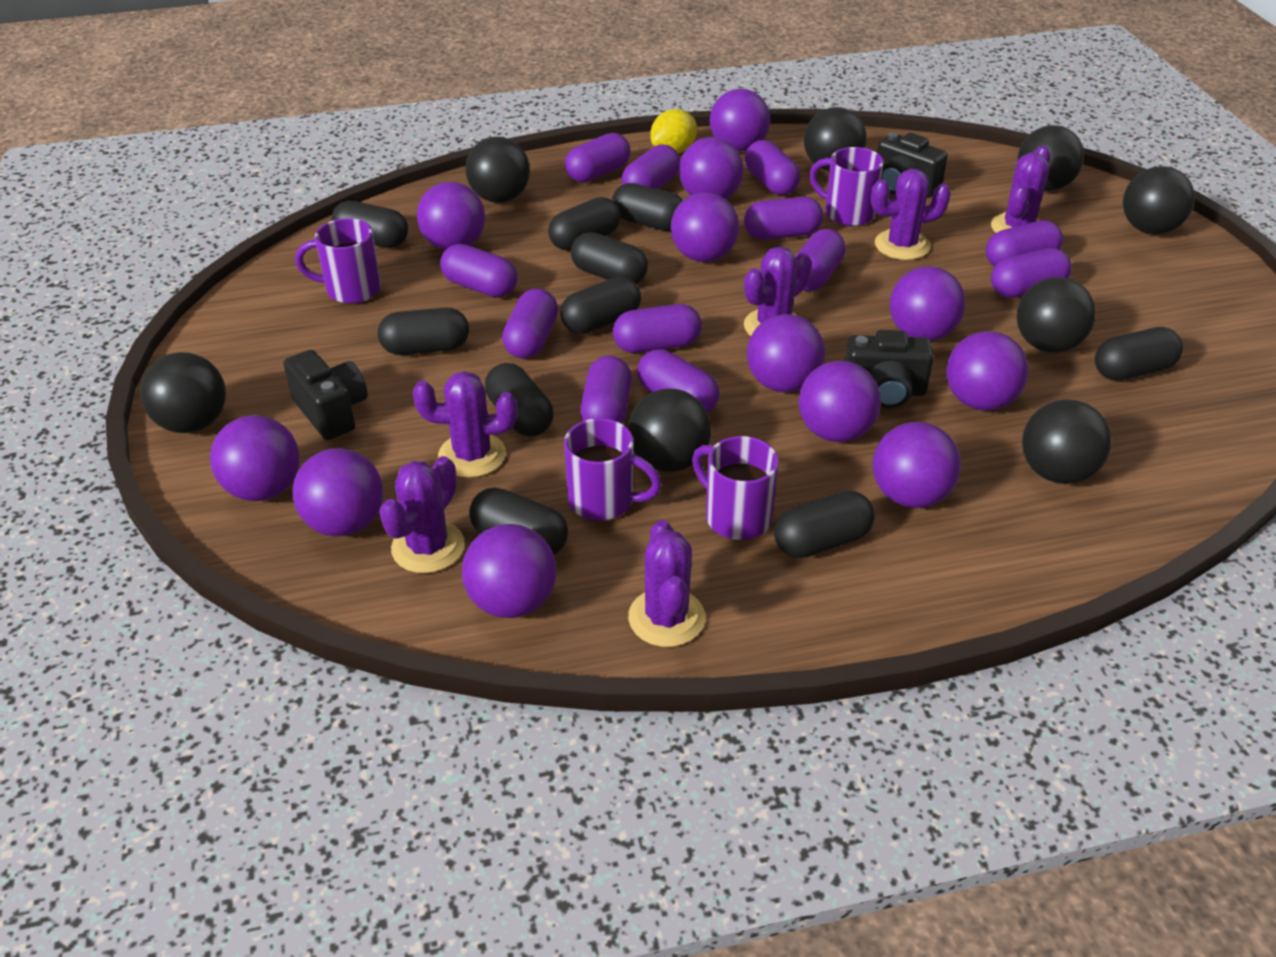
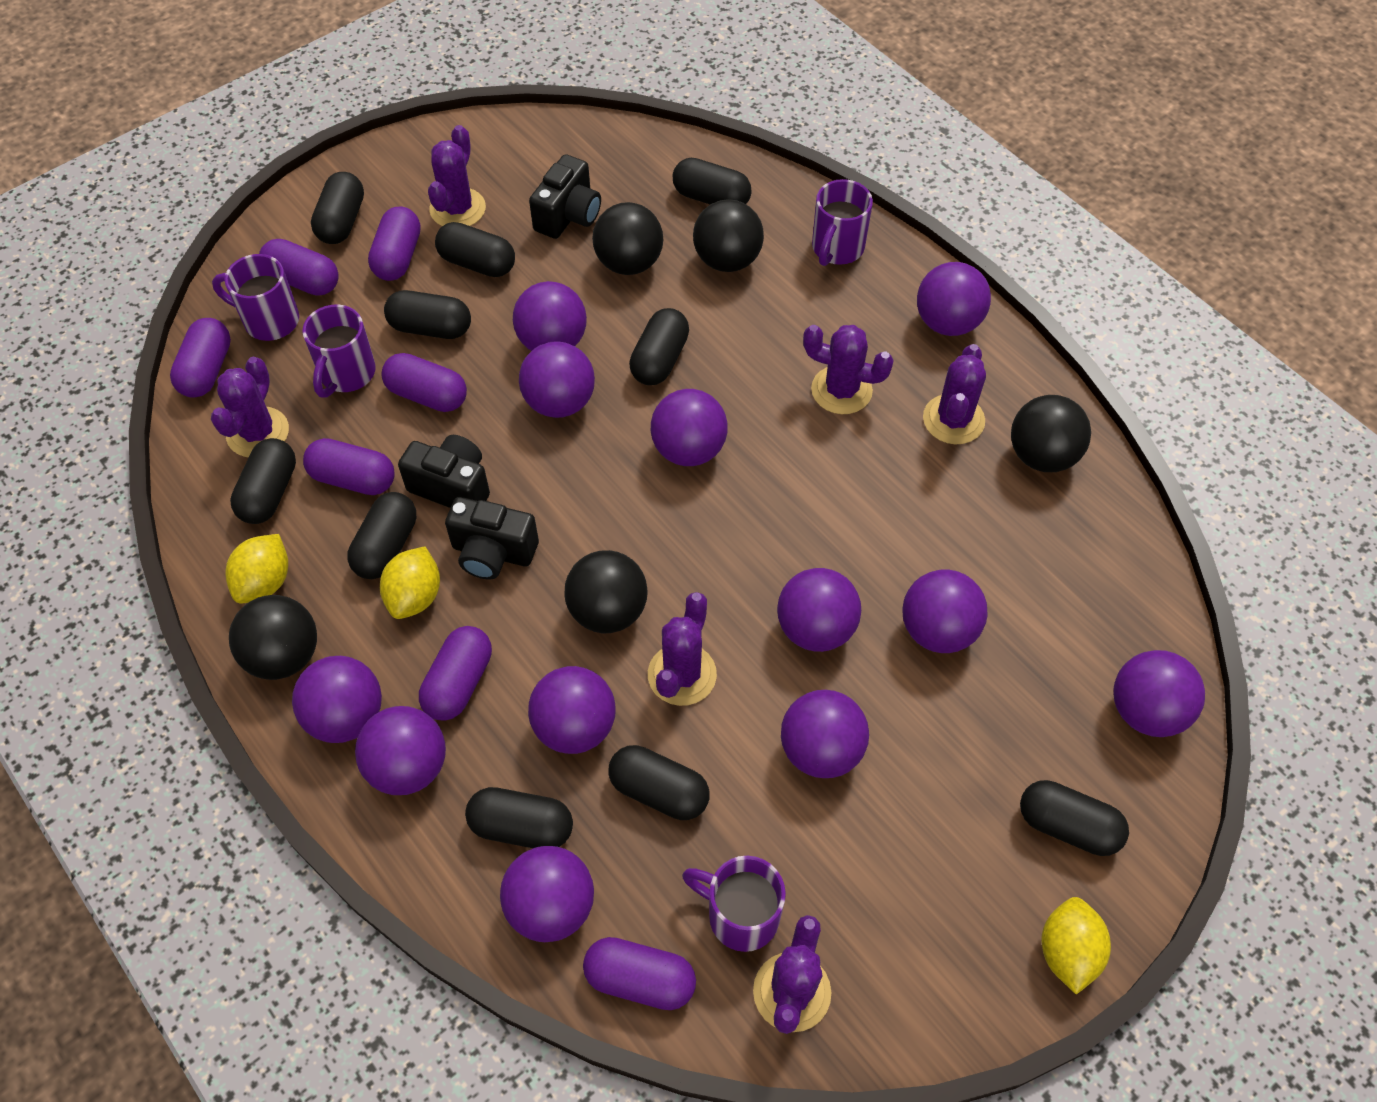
black ball: 8 -> 5
purple capsule: 12 -> 7
yellow lemon: 1 -> 3

